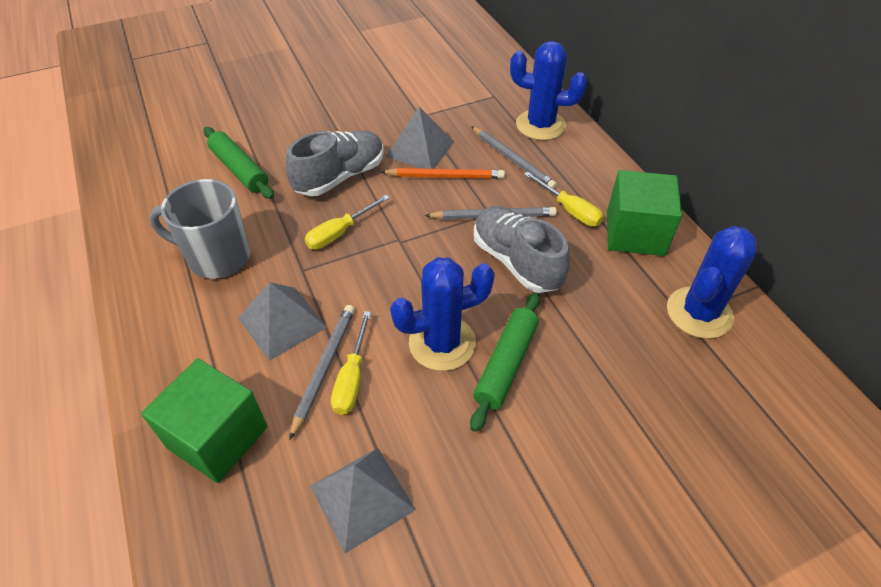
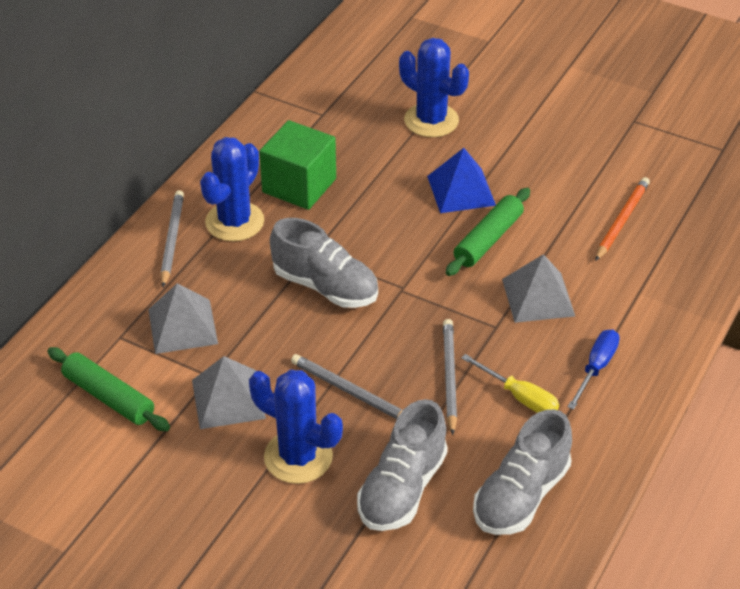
blue pyramid: 0 -> 1
blue screwdriver: 0 -> 1
green cube: 2 -> 1
grey mug: 1 -> 0
grey shoe: 2 -> 3
yellow screwdriver: 3 -> 1

